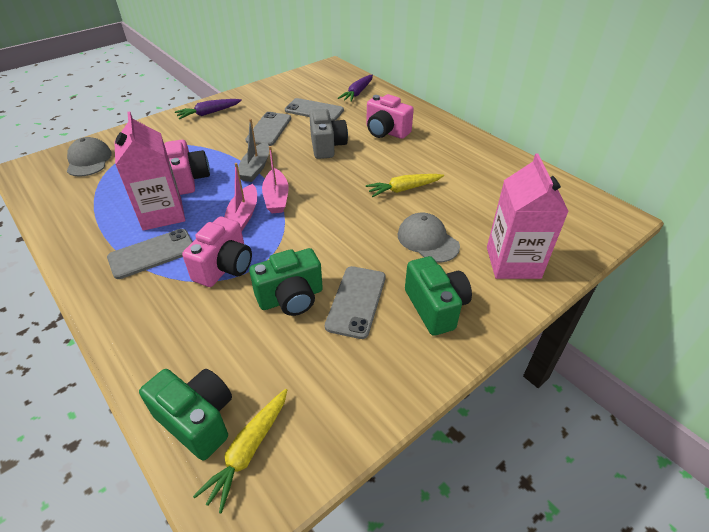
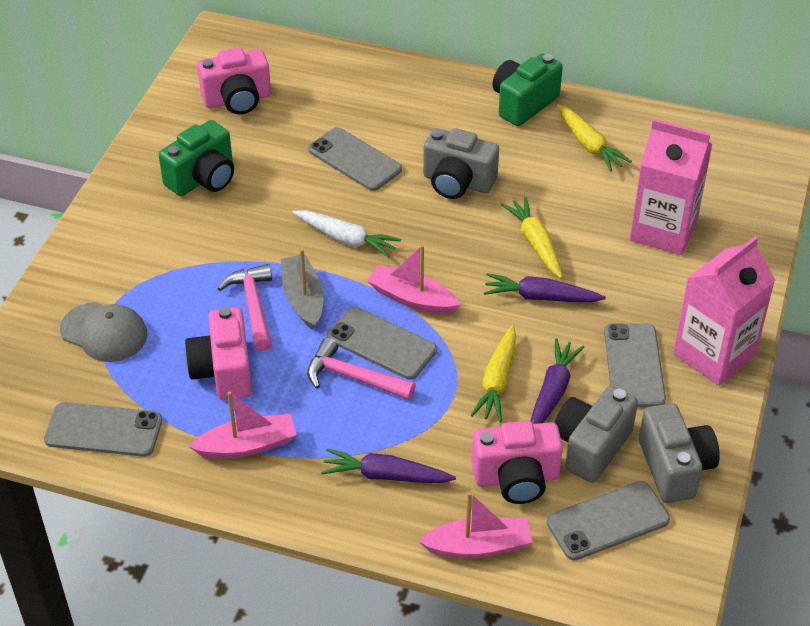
green camera: 3 -> 2
grey camera: 1 -> 3
grey cap: 2 -> 1
grey phone: 4 -> 5
pink boat: 2 -> 3
pink hammer: 0 -> 2
purple carrot: 2 -> 3
white carrot: 0 -> 1
yellow carrot: 2 -> 3

